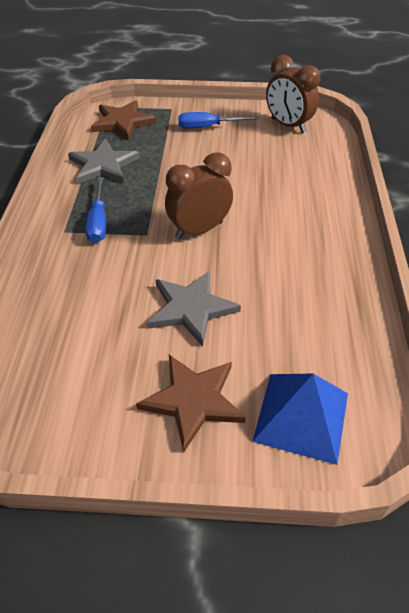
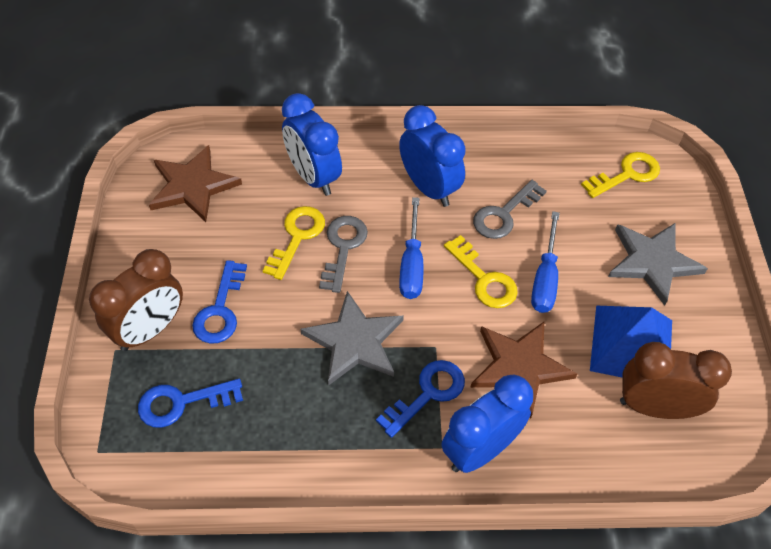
blue clock: 0 -> 3
blue key: 0 -> 3
grey key: 0 -> 2
yellow key: 0 -> 3

